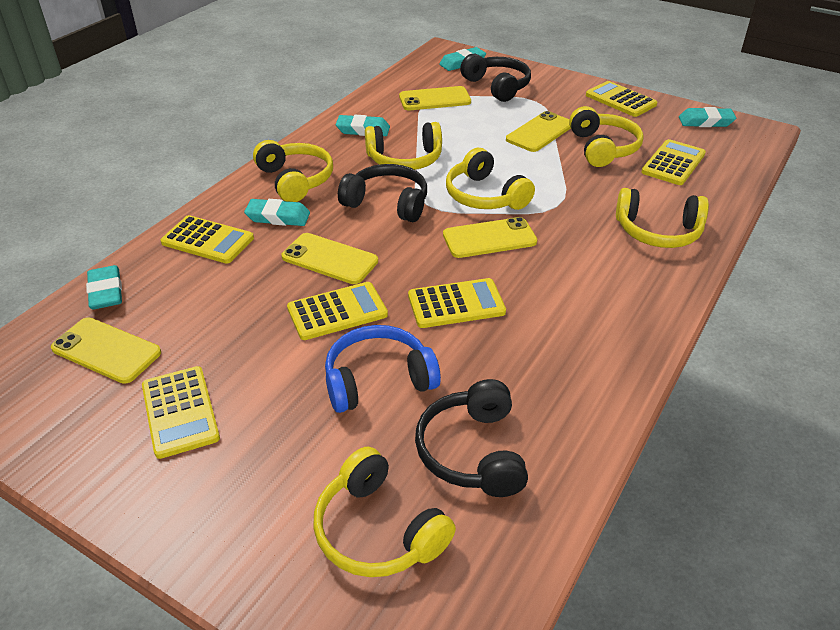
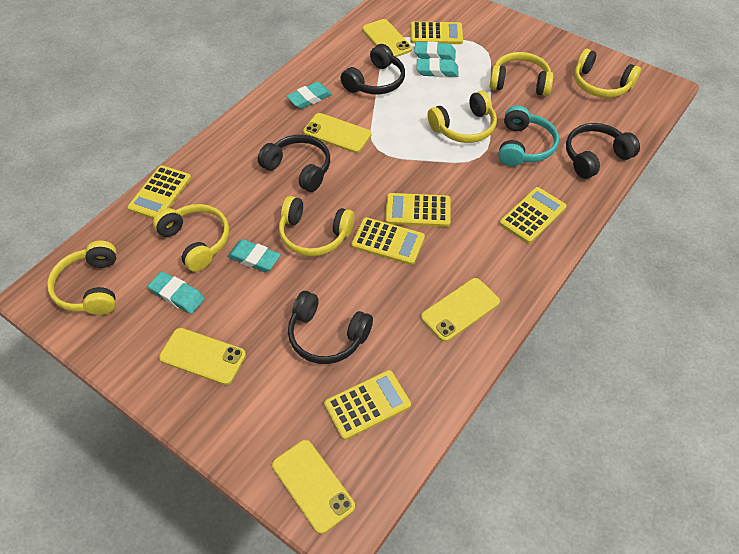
black headphones: 3 -> 4
blue headphones: 1 -> 0
turquoise headphones: 0 -> 1

